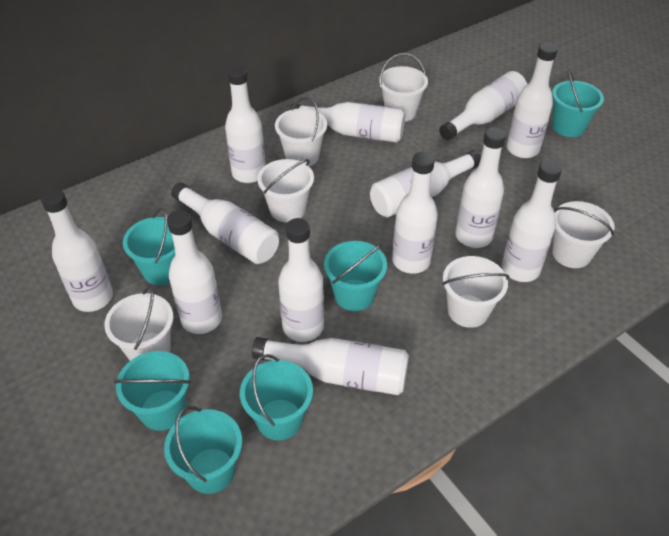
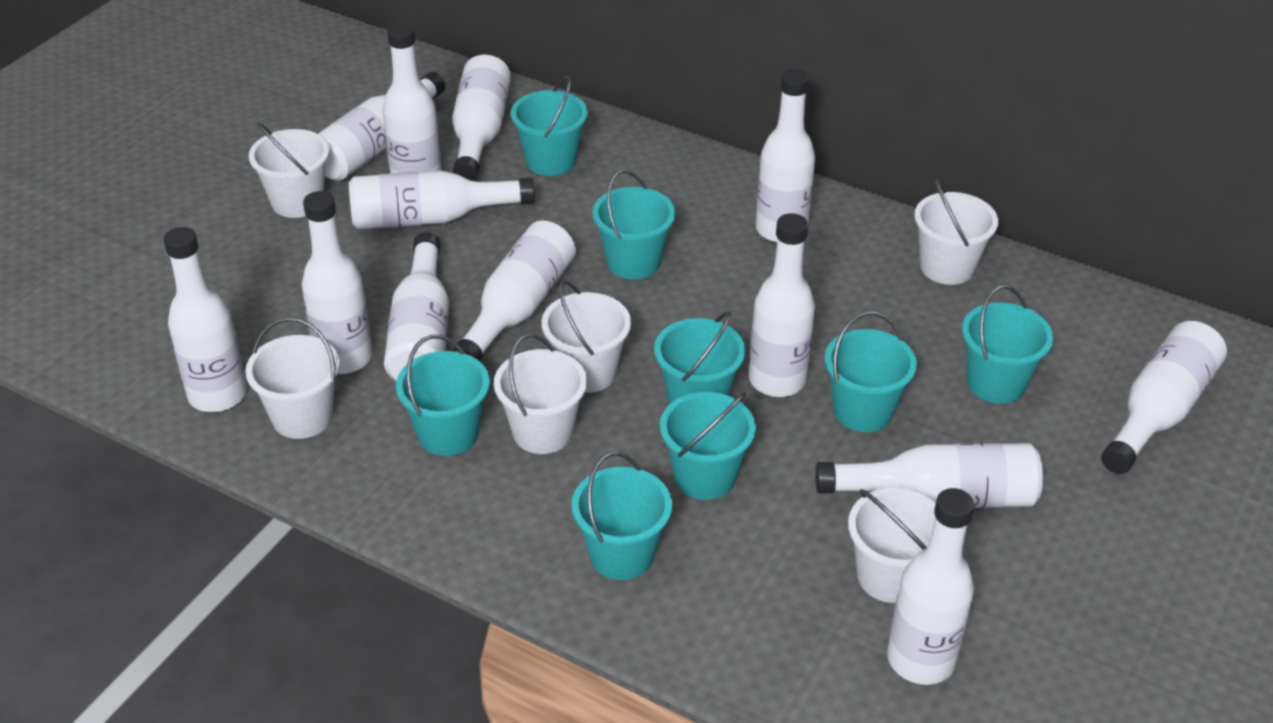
turquoise bucket: 6 -> 8

